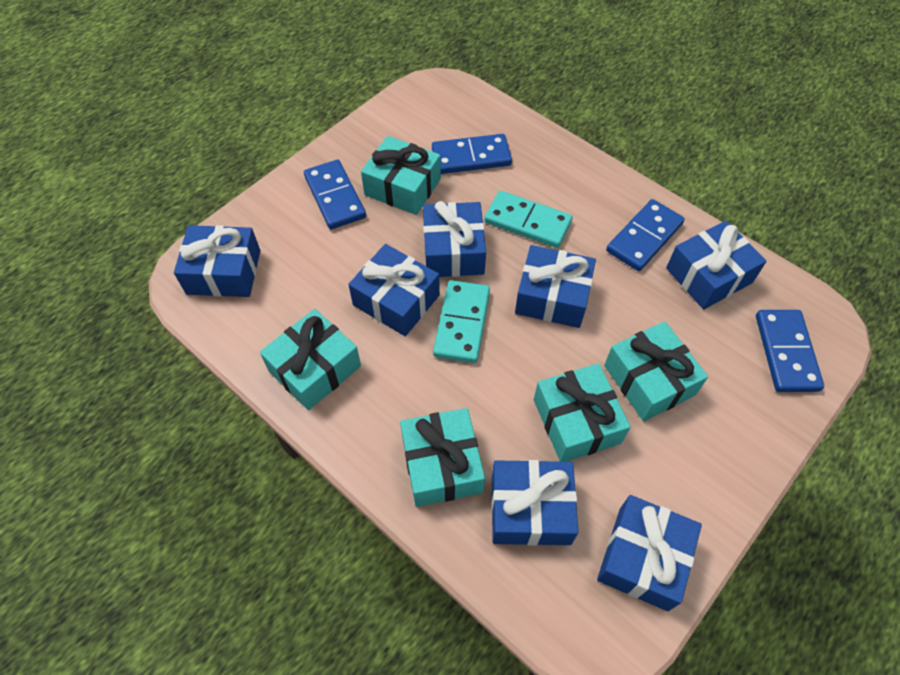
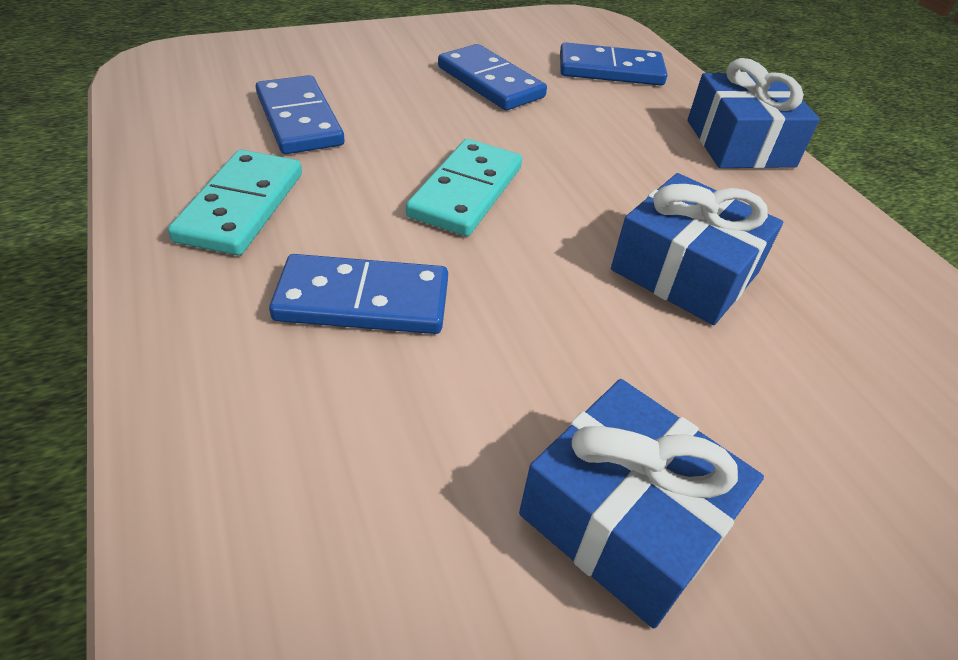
blue gift: 7 -> 3
turquoise gift: 5 -> 0

